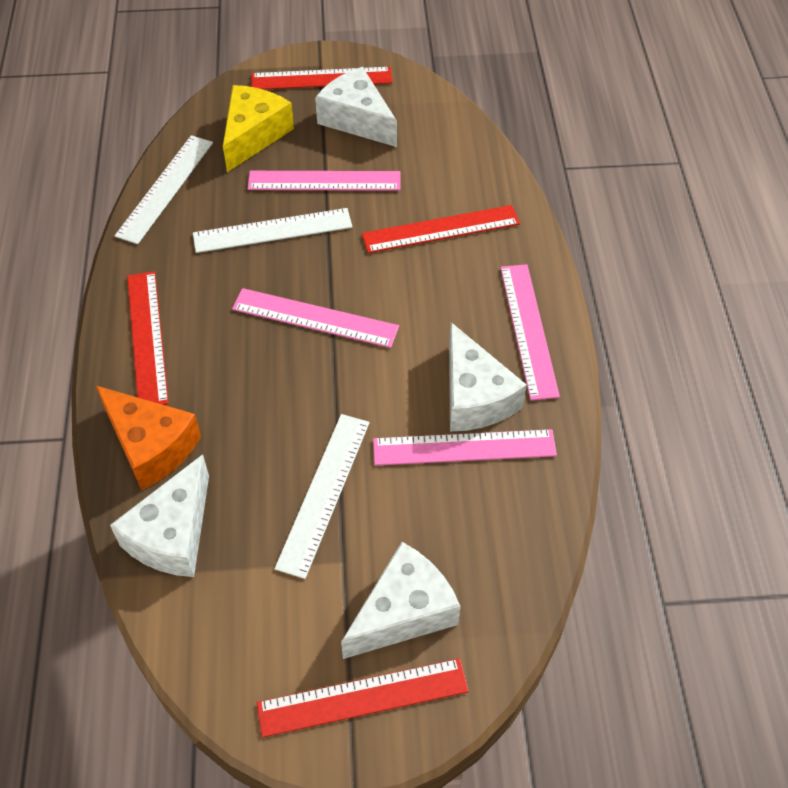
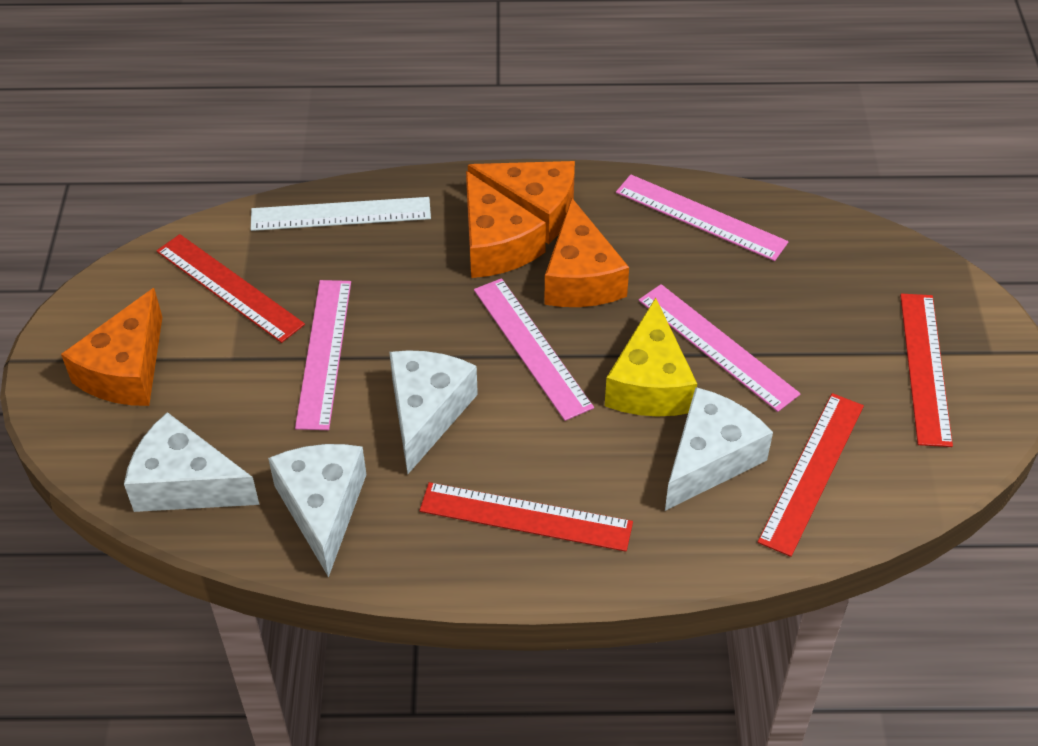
orange cheese: 1 -> 4
white ruler: 3 -> 1

